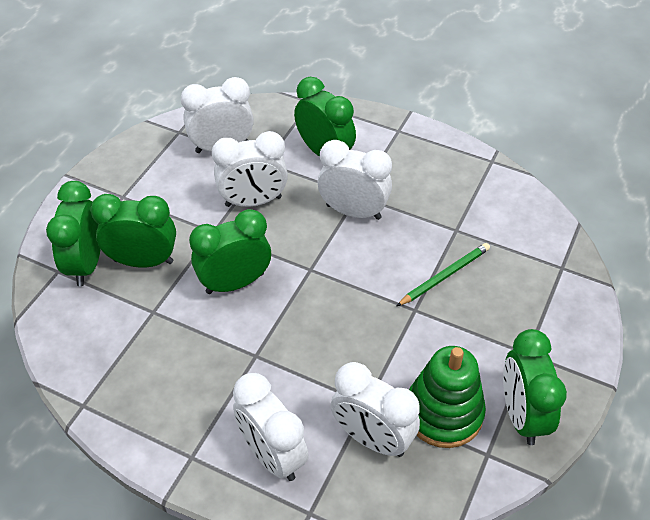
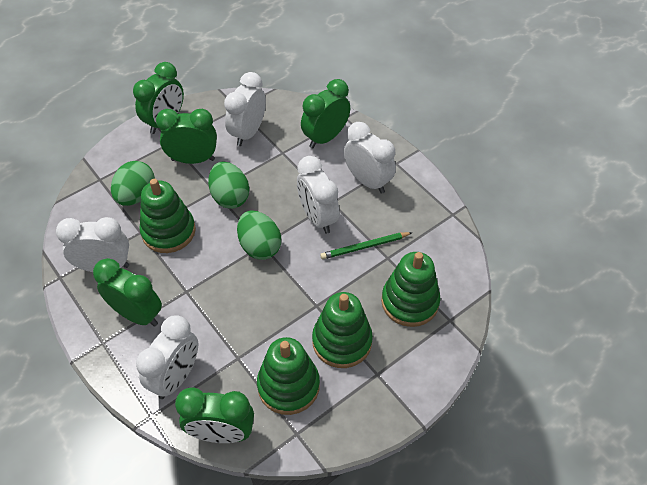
green egg: 0 -> 3
green stacking toy: 1 -> 4

